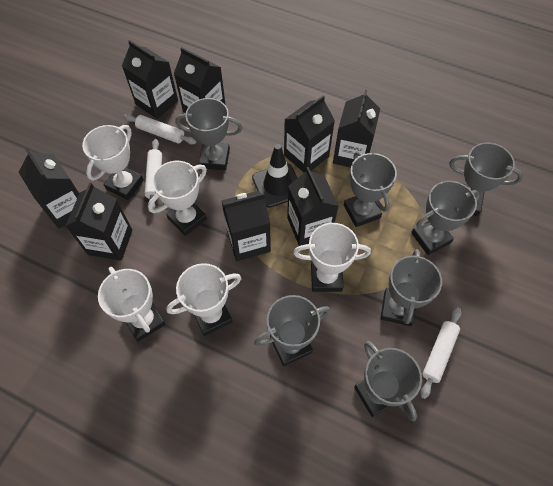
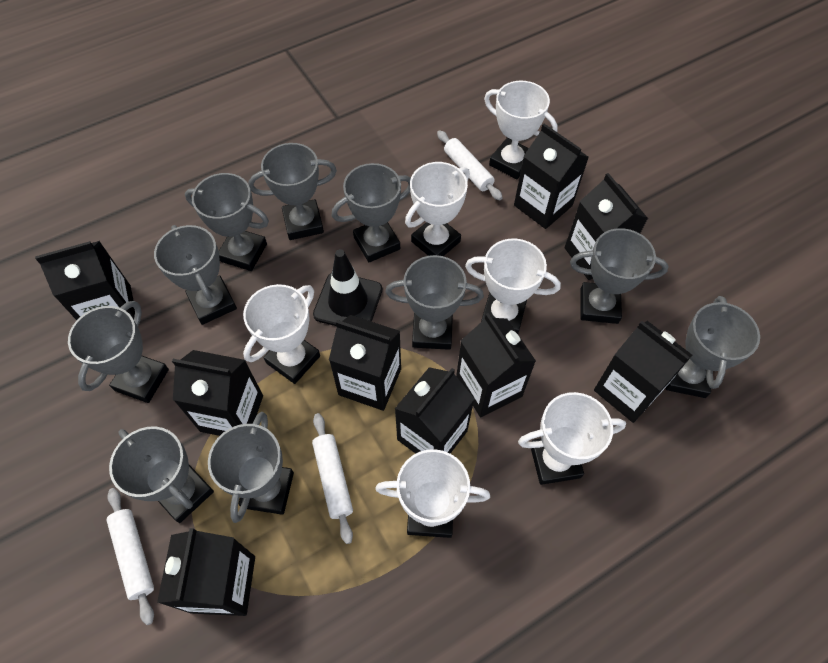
black carton: 8 -> 9
grey trophy: 7 -> 10
white trophy: 5 -> 6

